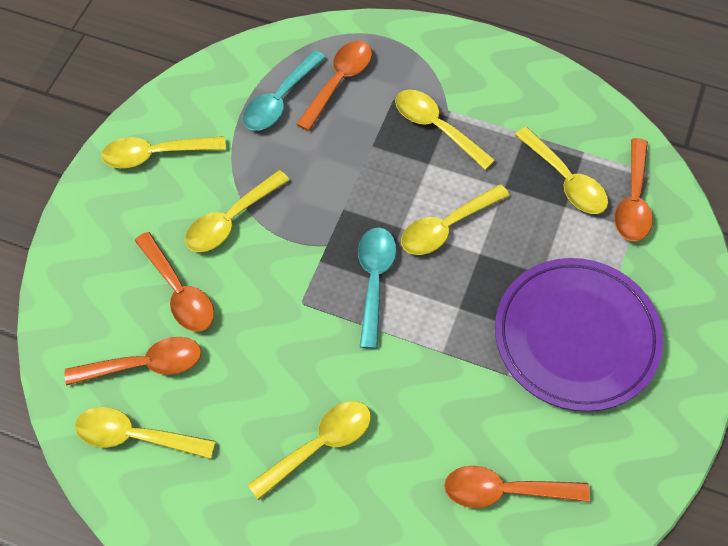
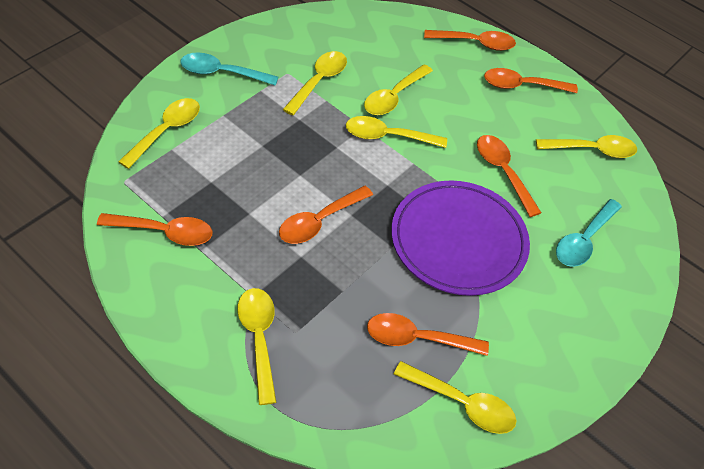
orange spoon: 5 -> 6

